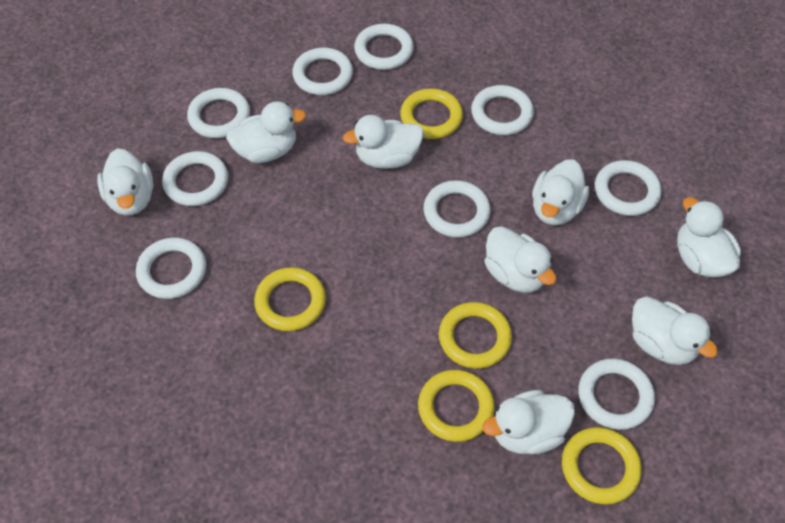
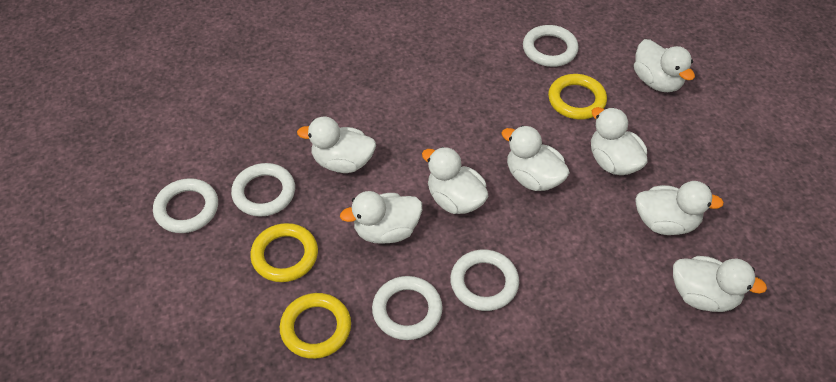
white ring: 9 -> 5
yellow ring: 5 -> 3

